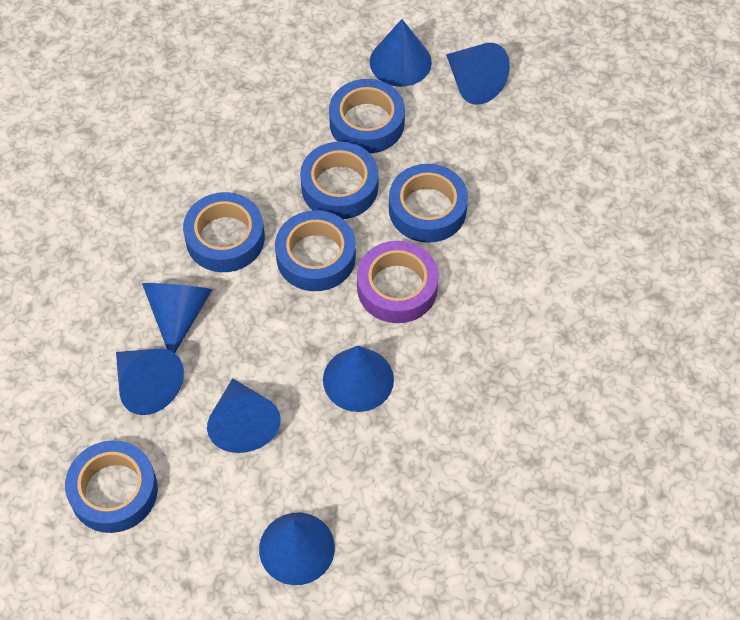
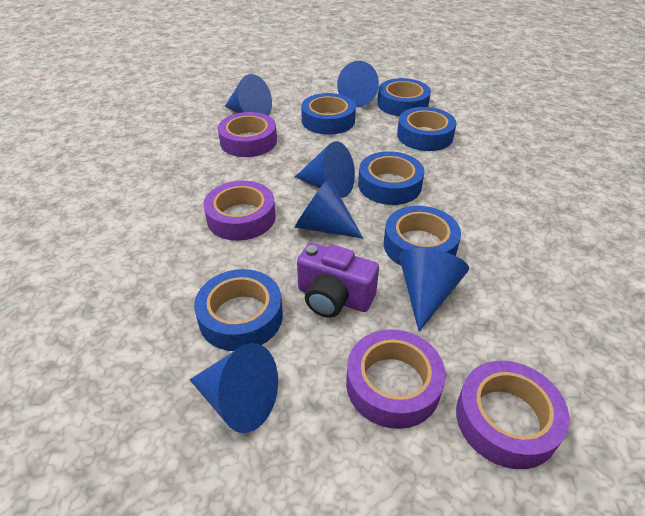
blue cone: 7 -> 6
purple camera: 0 -> 1
purple tape: 1 -> 4

